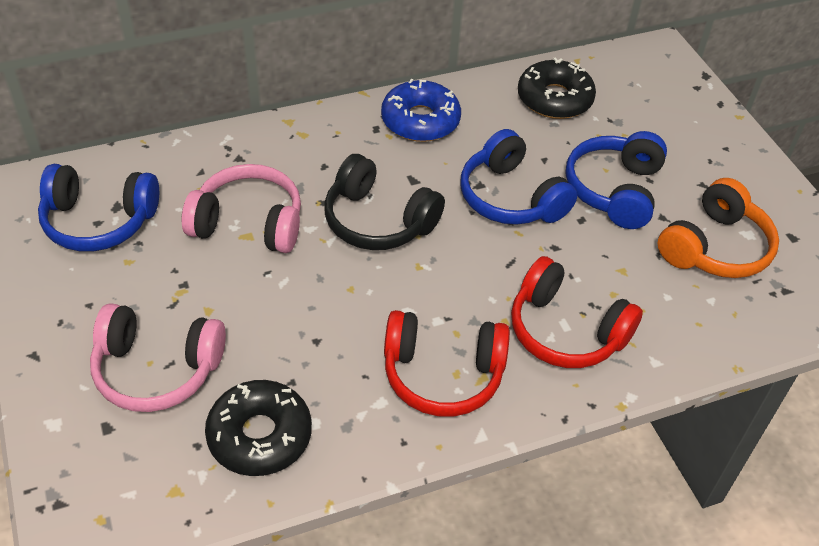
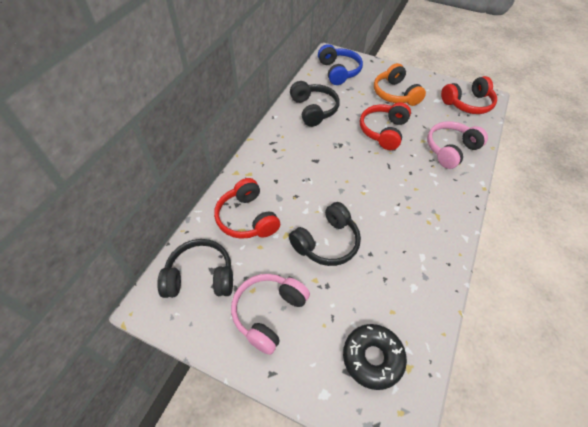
black donut: 2 -> 1
black headphones: 1 -> 3
blue donut: 1 -> 0
blue headphones: 3 -> 1
red headphones: 2 -> 3

